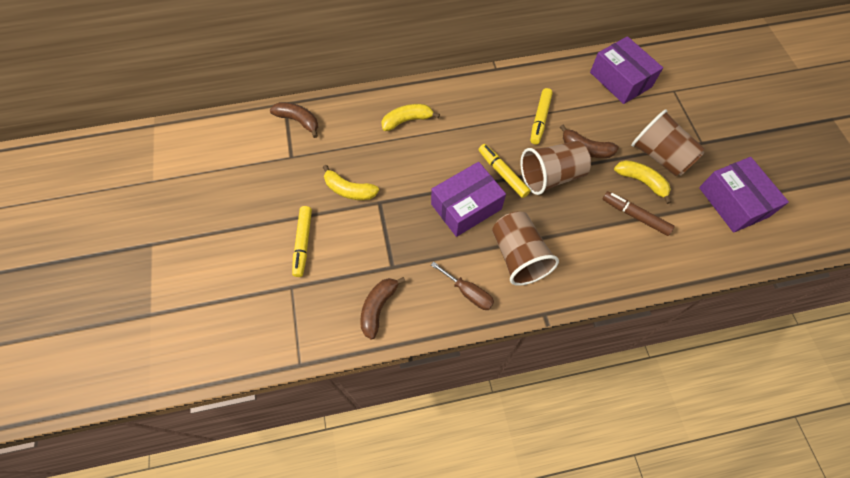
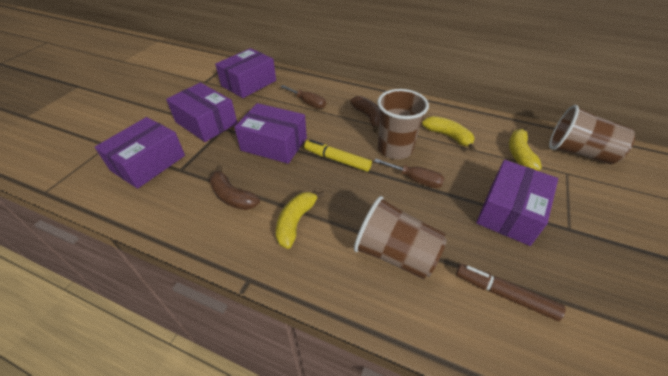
brown banana: 3 -> 2
brown screwdriver: 1 -> 2
purple box: 3 -> 5
yellow marker: 3 -> 1

